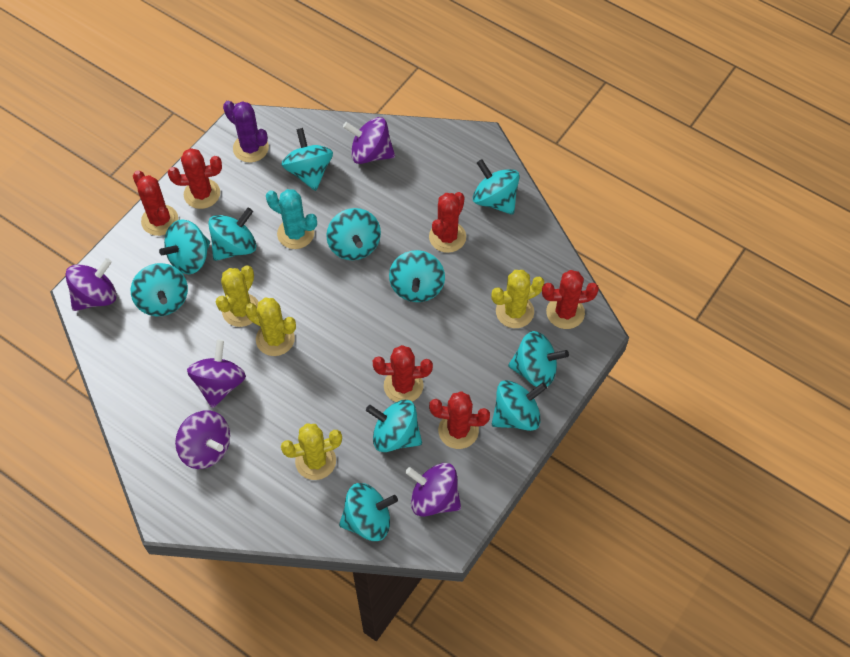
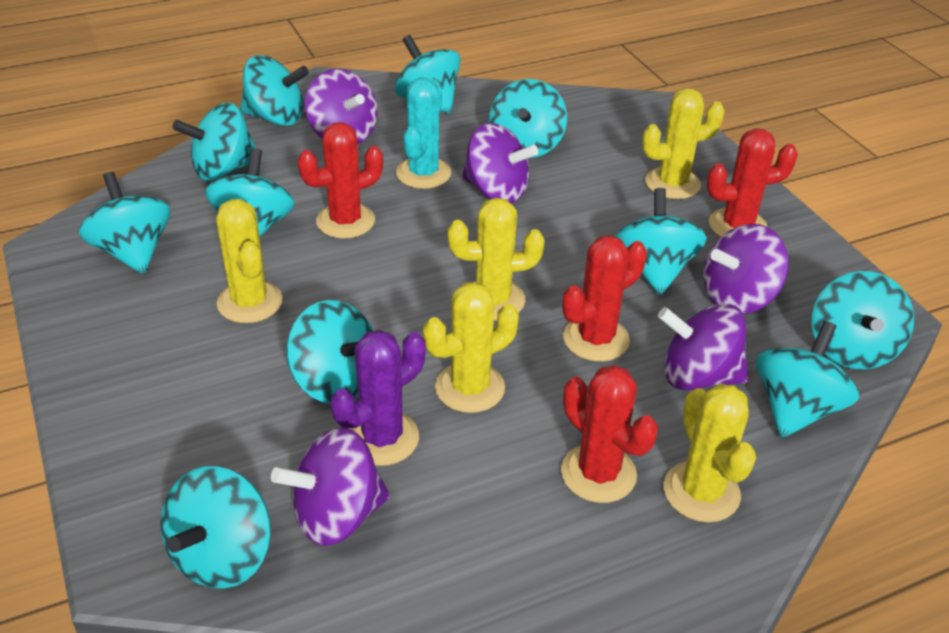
red cactus: 6 -> 4
yellow cactus: 4 -> 5

